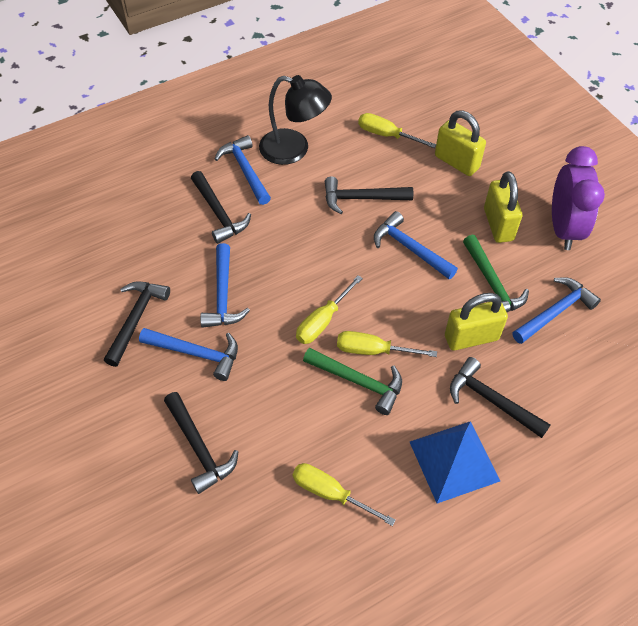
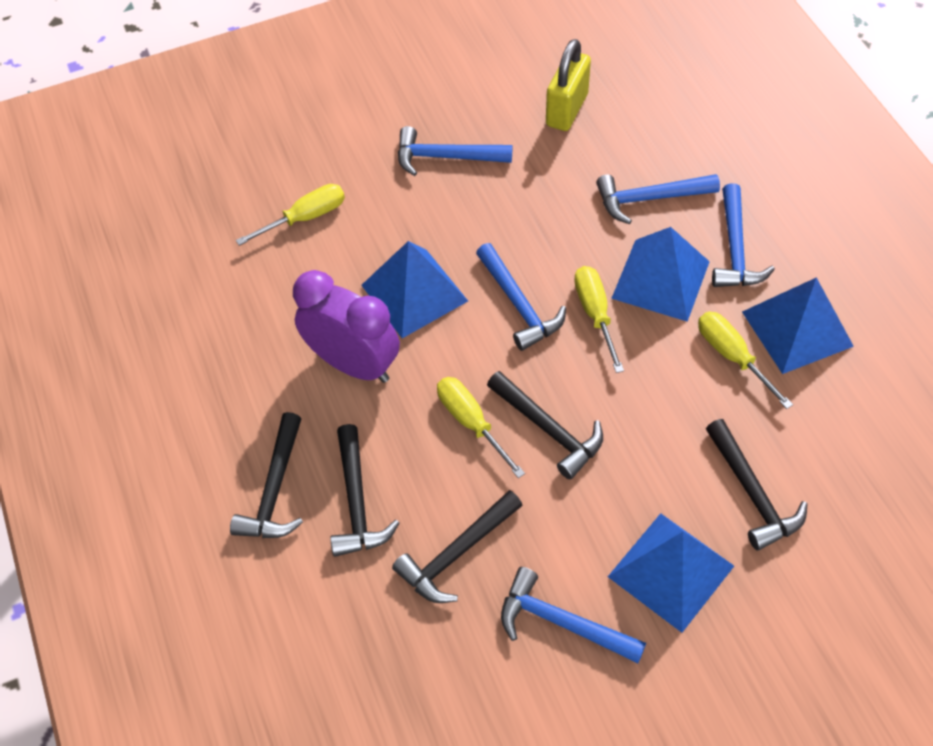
black lamp: 1 -> 0
blue pyramid: 1 -> 4
green hammer: 2 -> 0
yellow padlock: 3 -> 1

